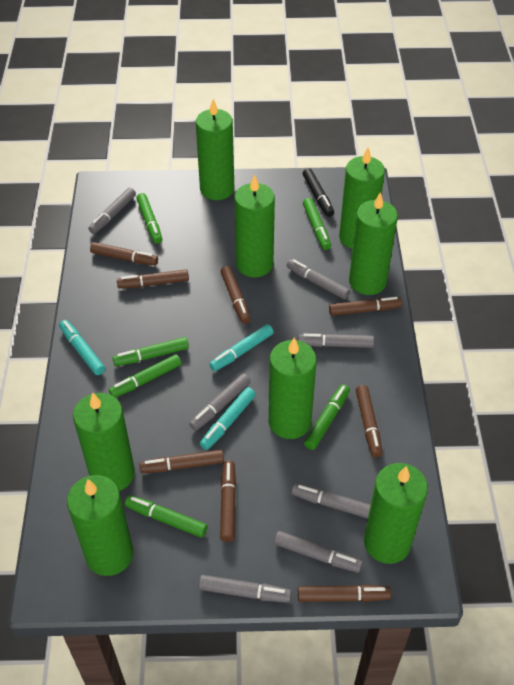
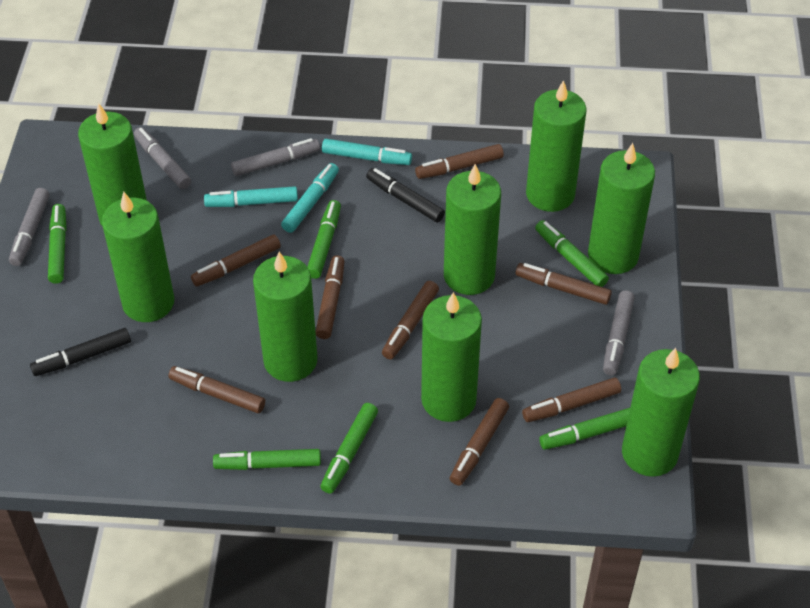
black marker: 1 -> 2
grey marker: 7 -> 4

